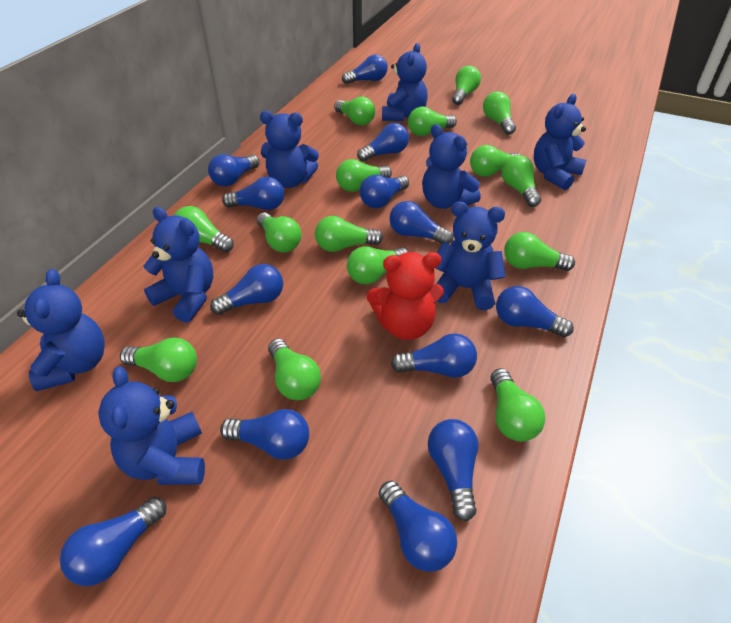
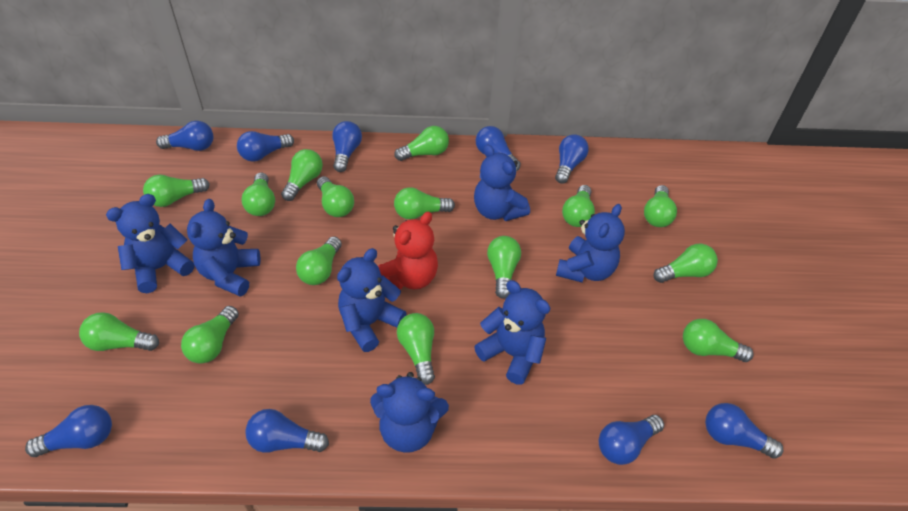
blue light bulb: 13 -> 9
blue teddy bear: 8 -> 7

